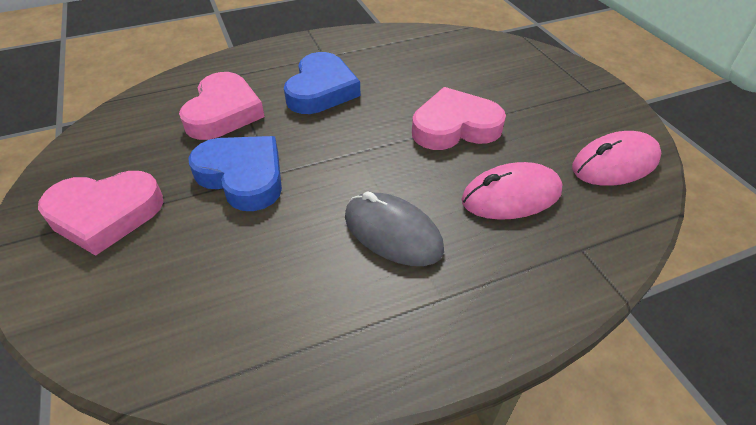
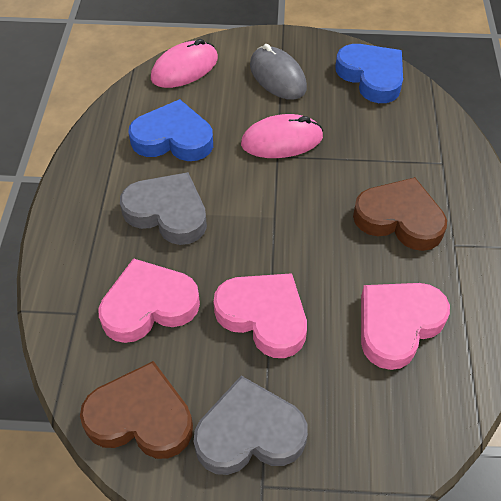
brown heart: 0 -> 2
grey heart: 0 -> 2

